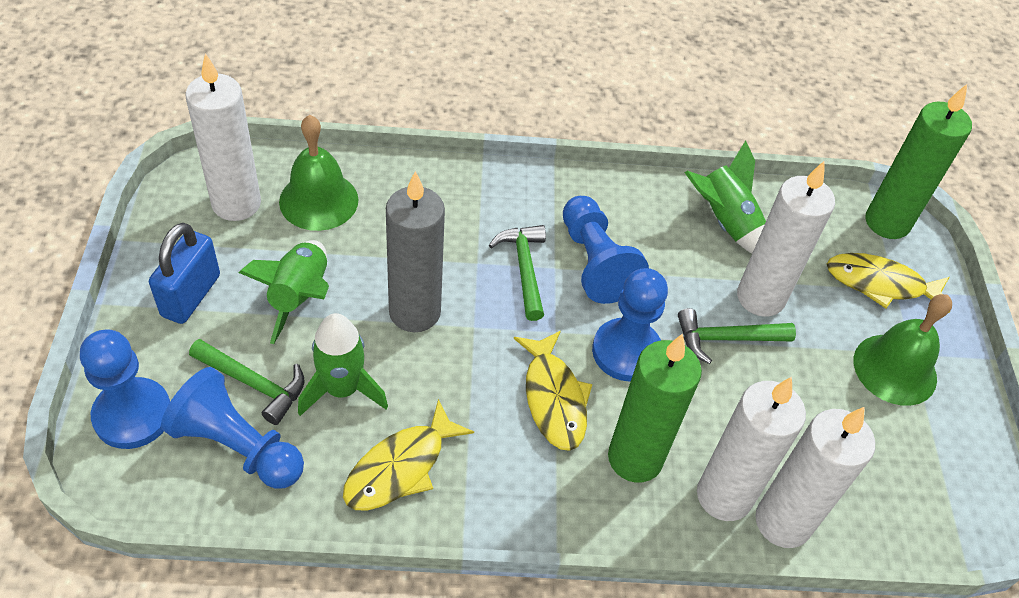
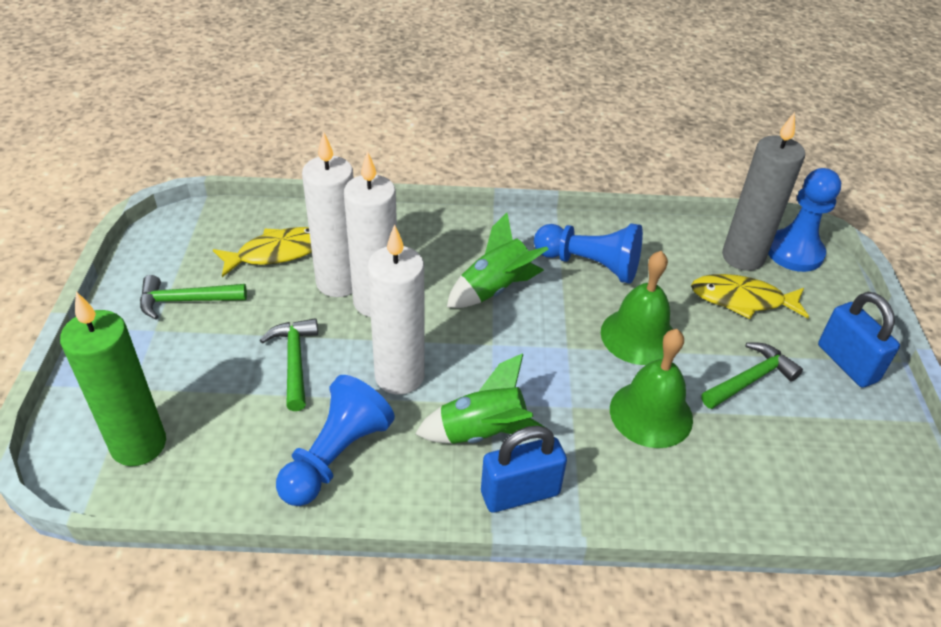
blue padlock: 1 -> 2
blue pawn: 4 -> 3
green candle: 2 -> 1
green rocket: 3 -> 2
white candle: 4 -> 3
yellow fish: 3 -> 2

